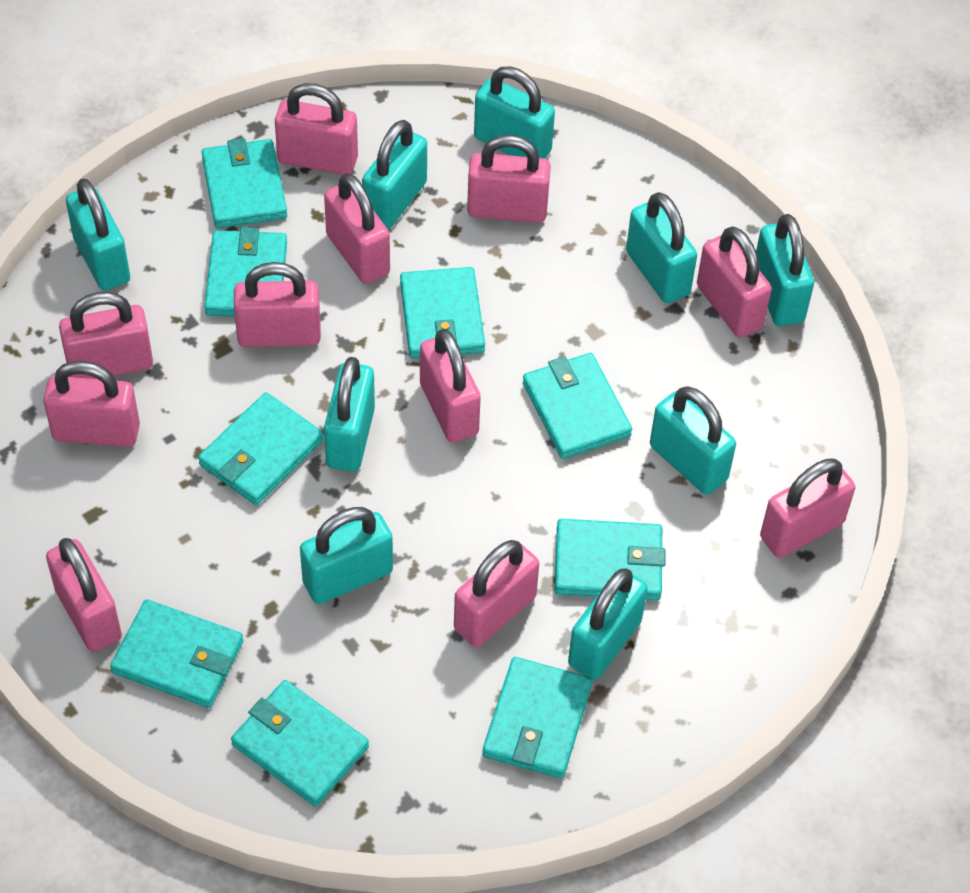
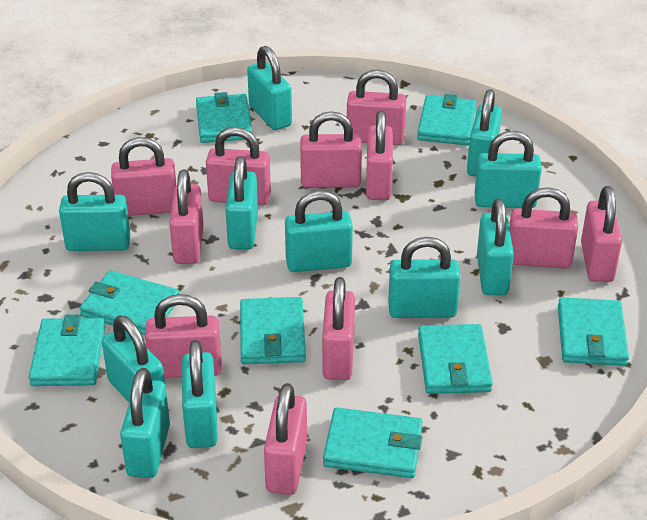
turquoise padlock: 9 -> 11
turquoise wallet: 9 -> 8

